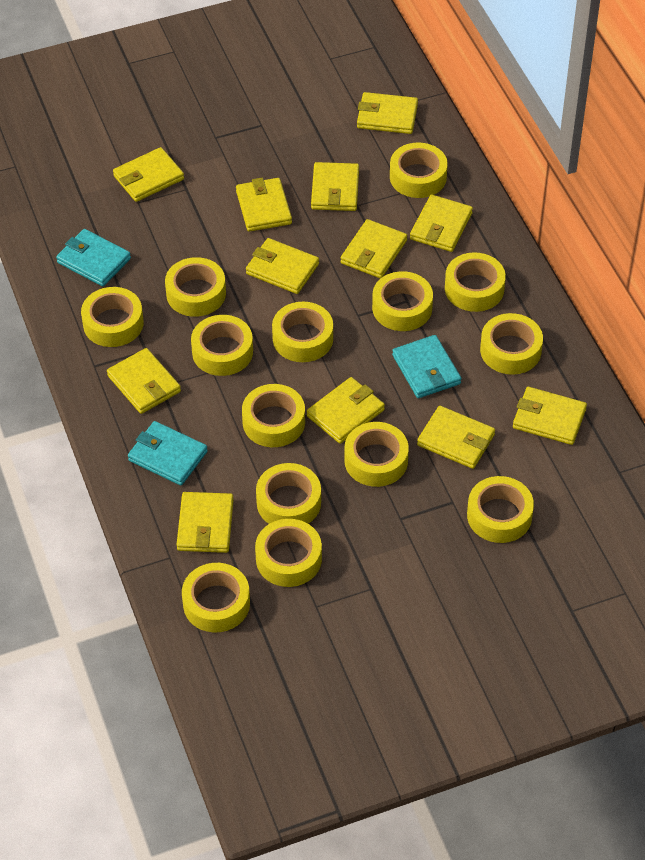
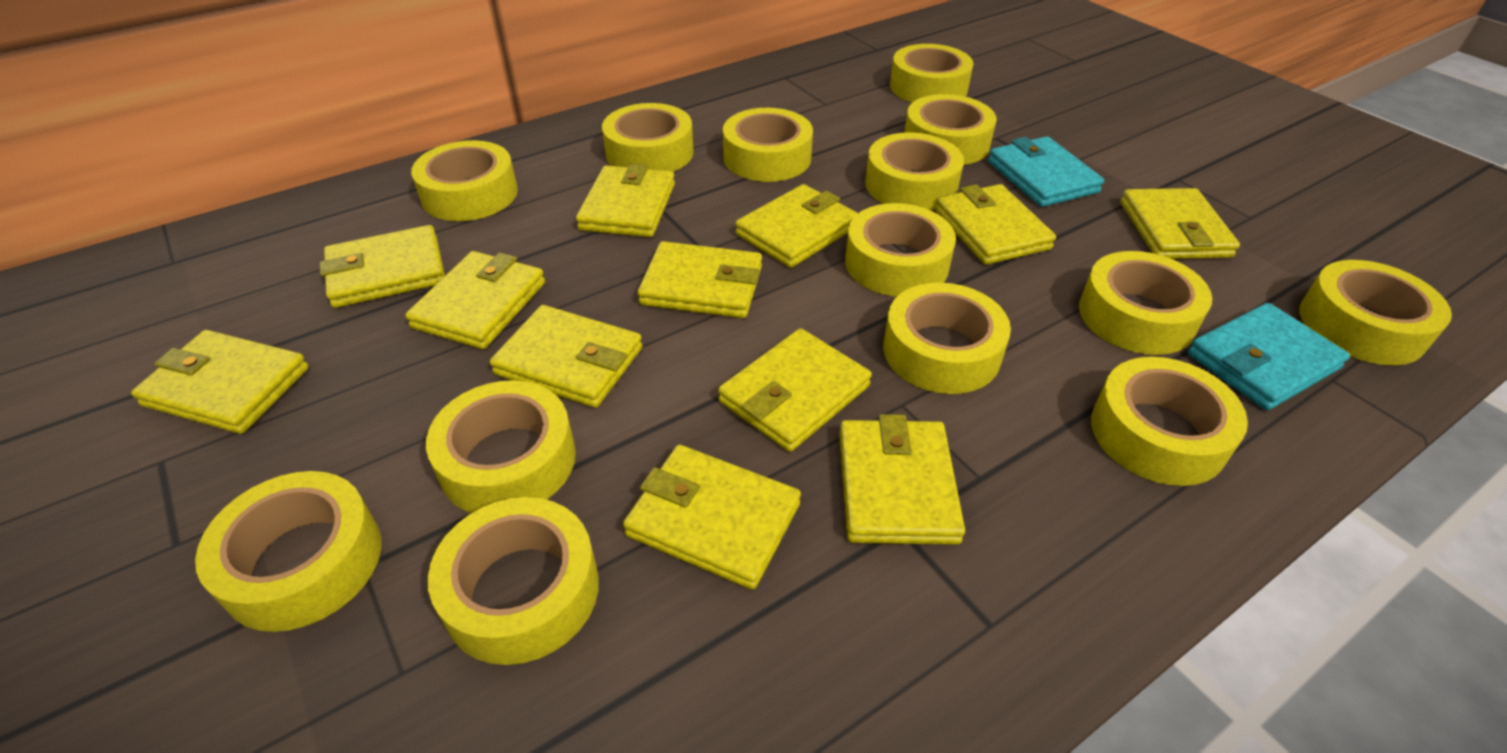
turquoise wallet: 3 -> 2

